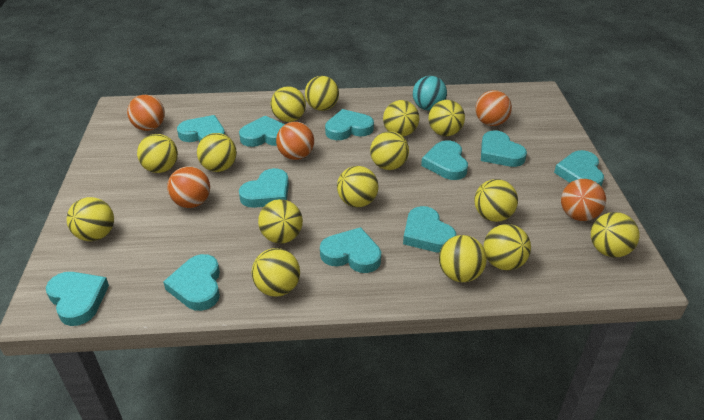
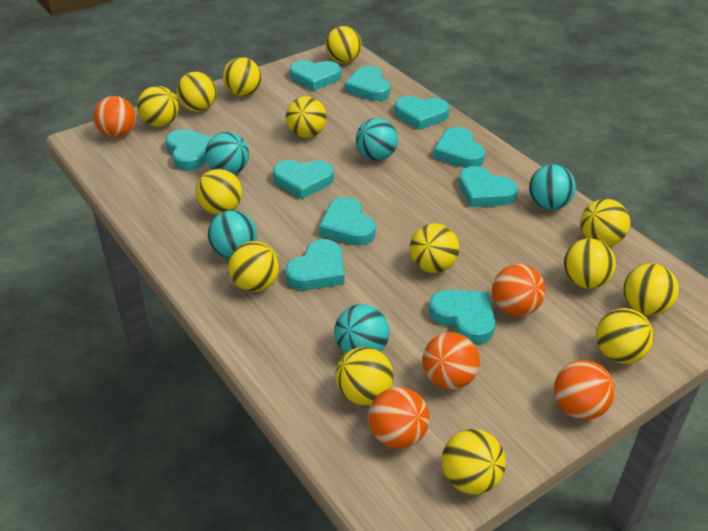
turquoise ball: 1 -> 5
turquoise heart: 11 -> 10
yellow ball: 15 -> 14

